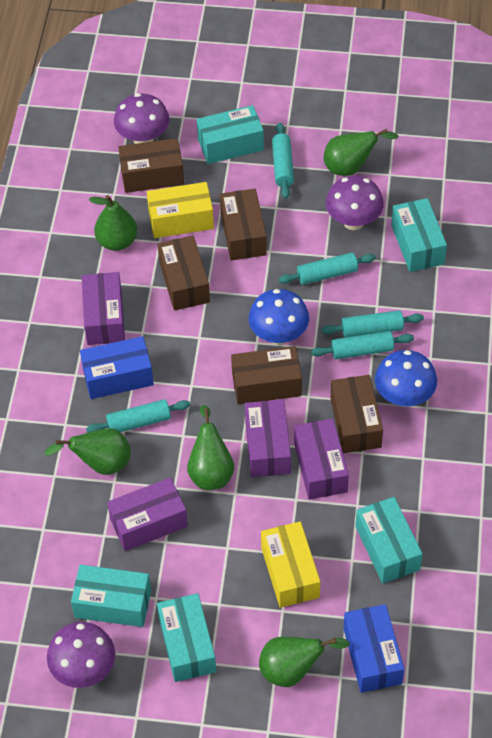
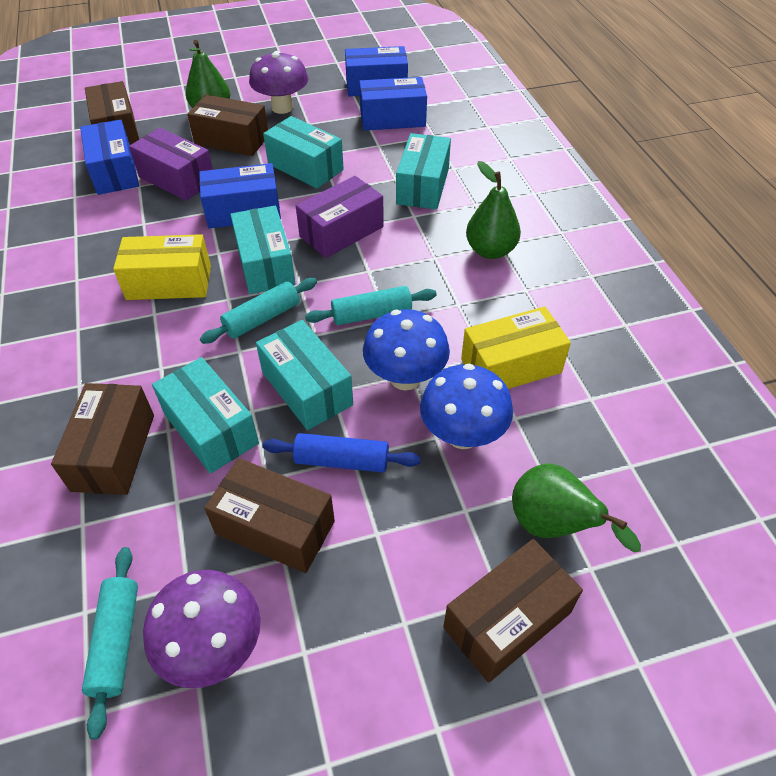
blue box: 2 -> 4
blue rolling pin: 0 -> 1
green pear: 5 -> 3
purple box: 4 -> 2
purple mushroom: 3 -> 2
turquoise rolling pin: 5 -> 3

